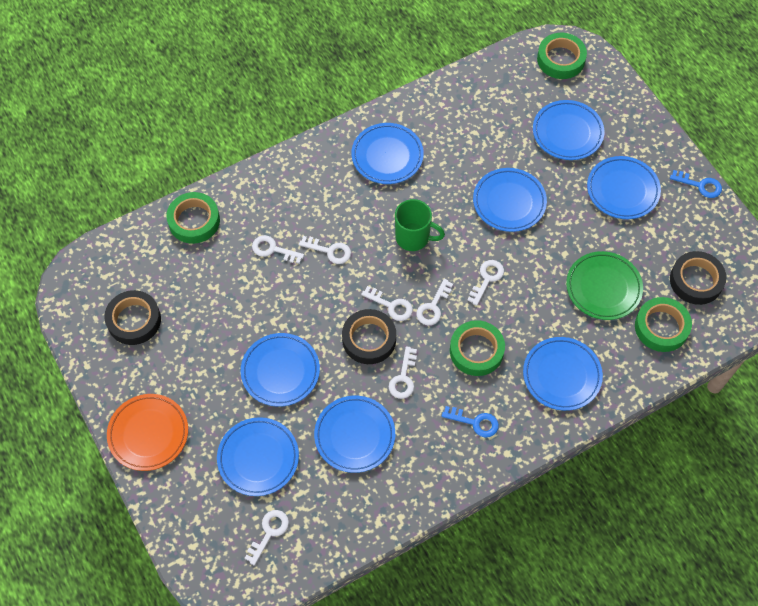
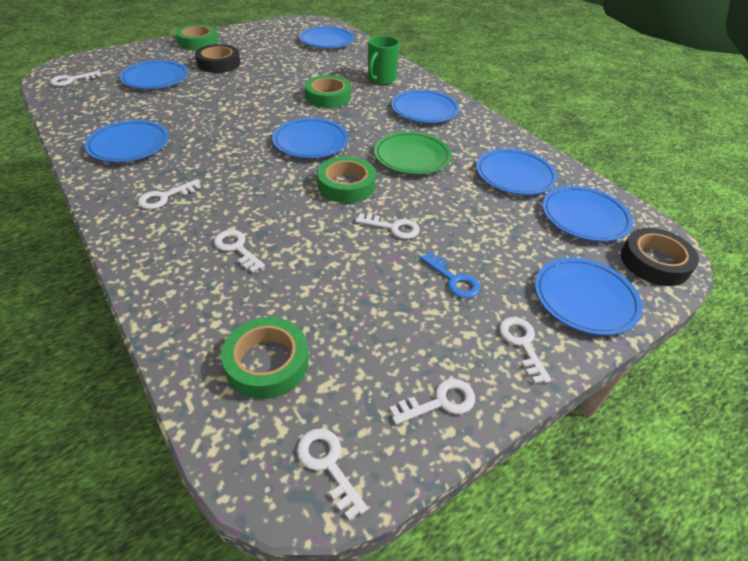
black tape: 3 -> 2
blue key: 2 -> 1
orange plate: 1 -> 0

